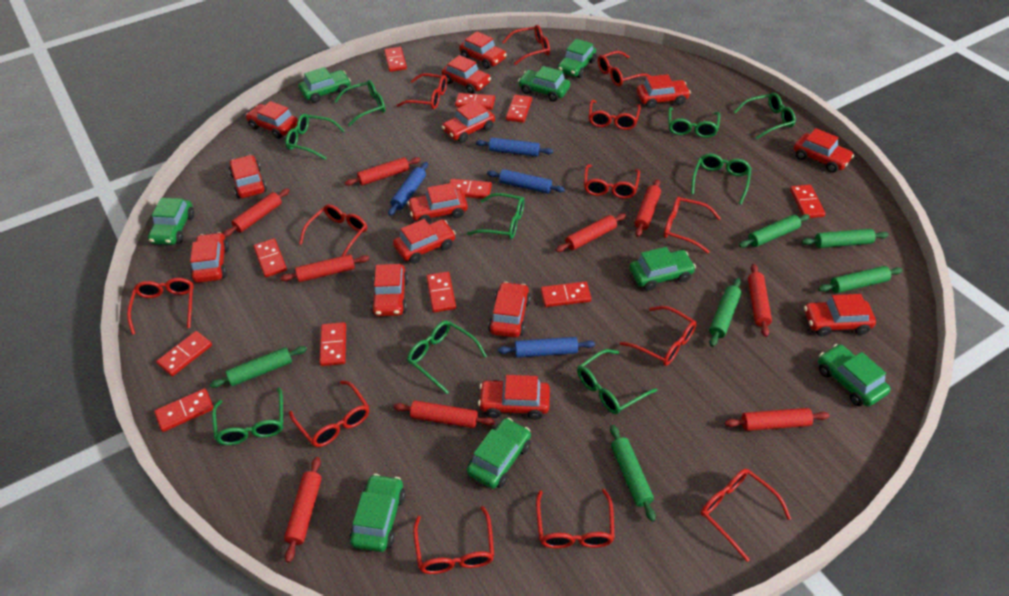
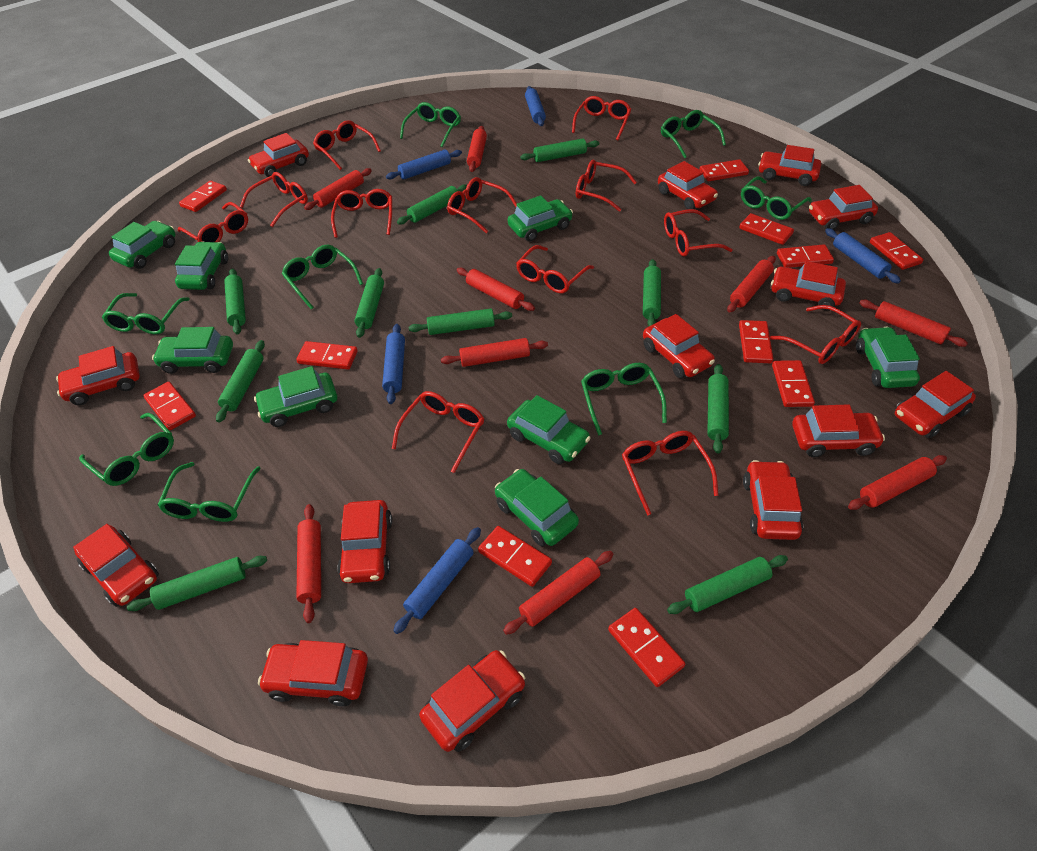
blue rolling pin: 4 -> 5
green glasses: 9 -> 8
green rolling pin: 6 -> 10
red glasses: 13 -> 12

